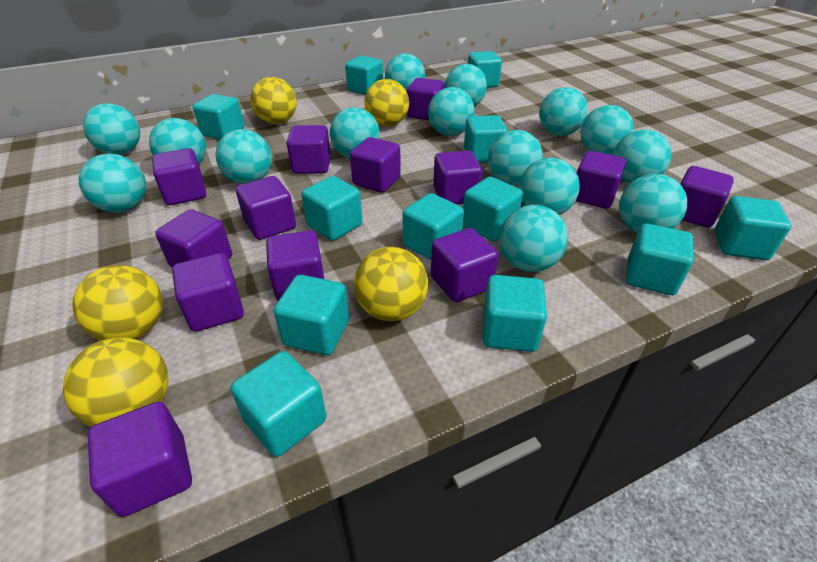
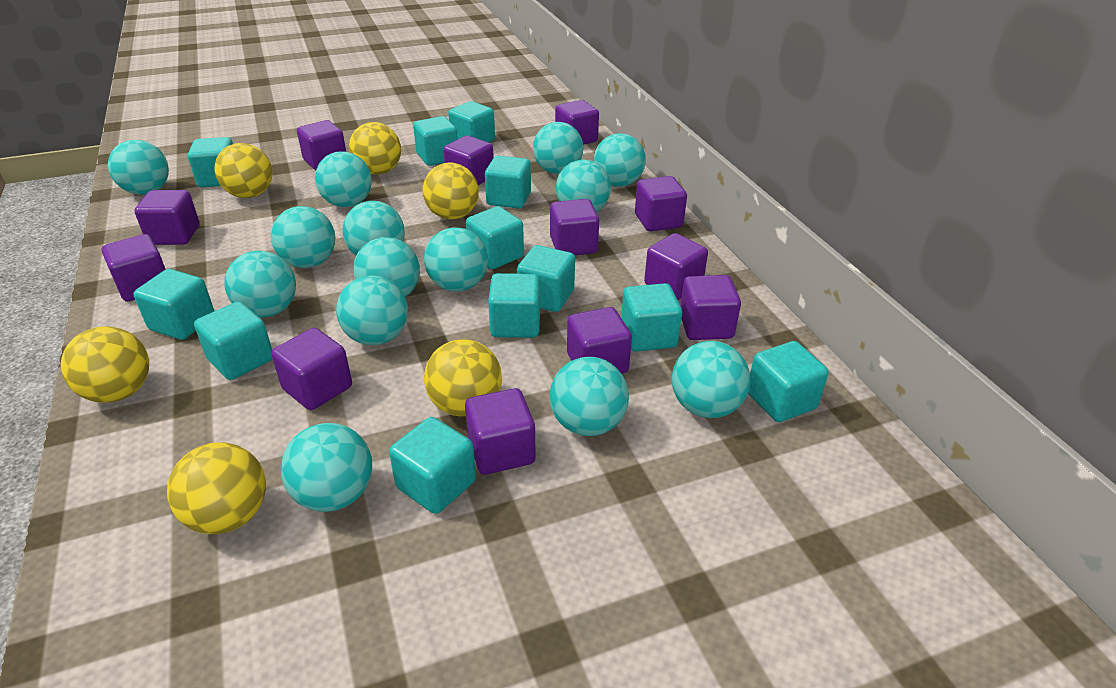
purple cube: 13 -> 12
turquoise ball: 15 -> 14
yellow ball: 5 -> 6

